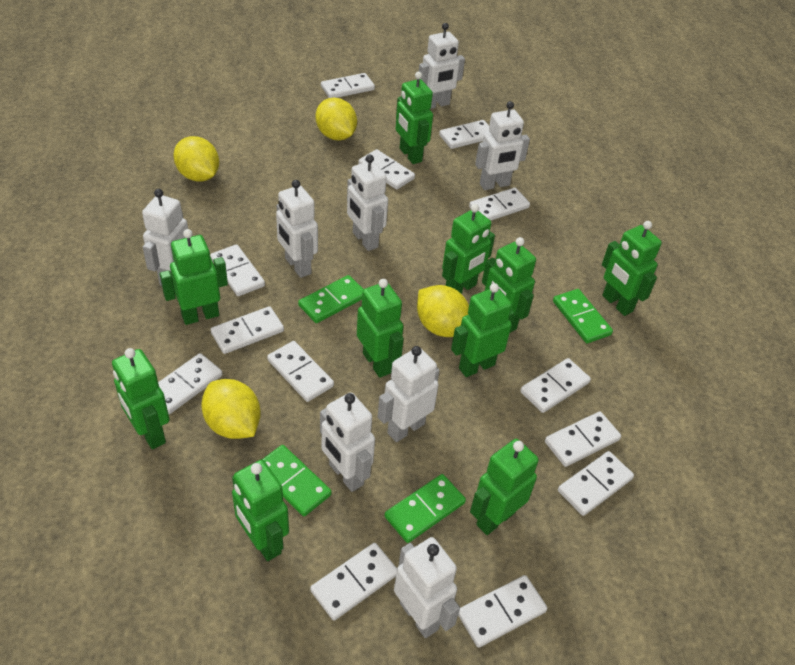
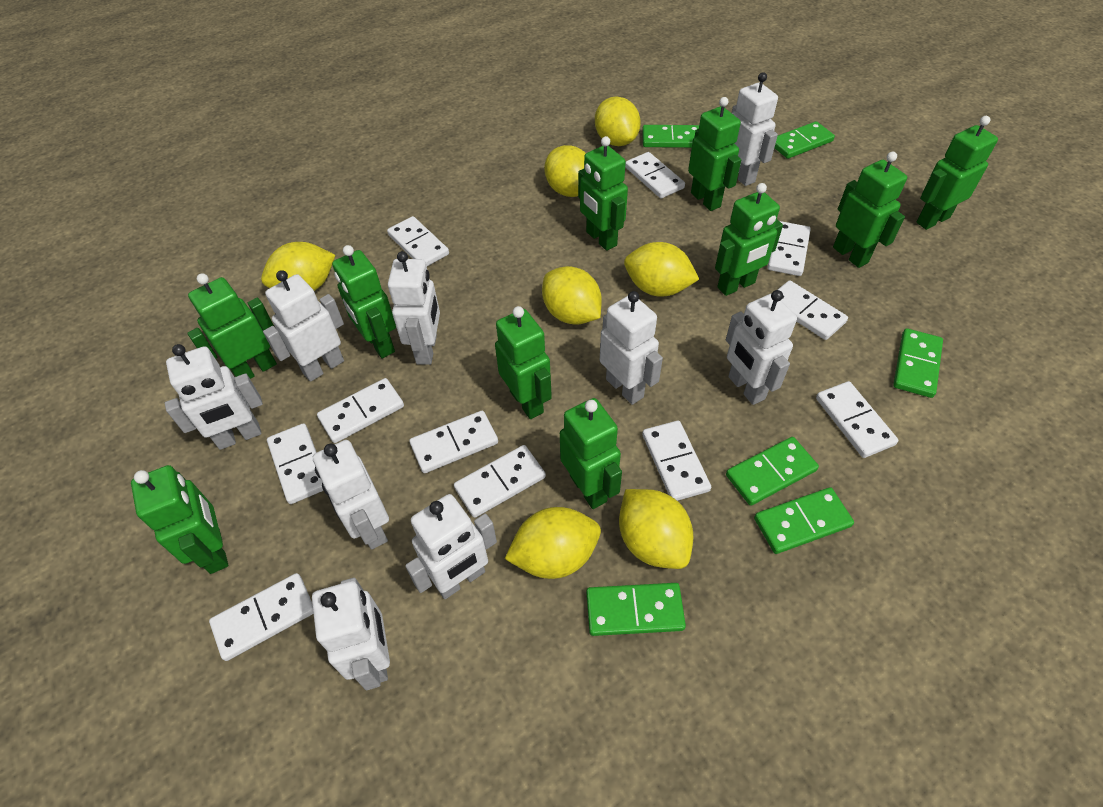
green domino: 4 -> 6
white domino: 13 -> 11
white robot: 8 -> 9
yellow lemon: 4 -> 7

